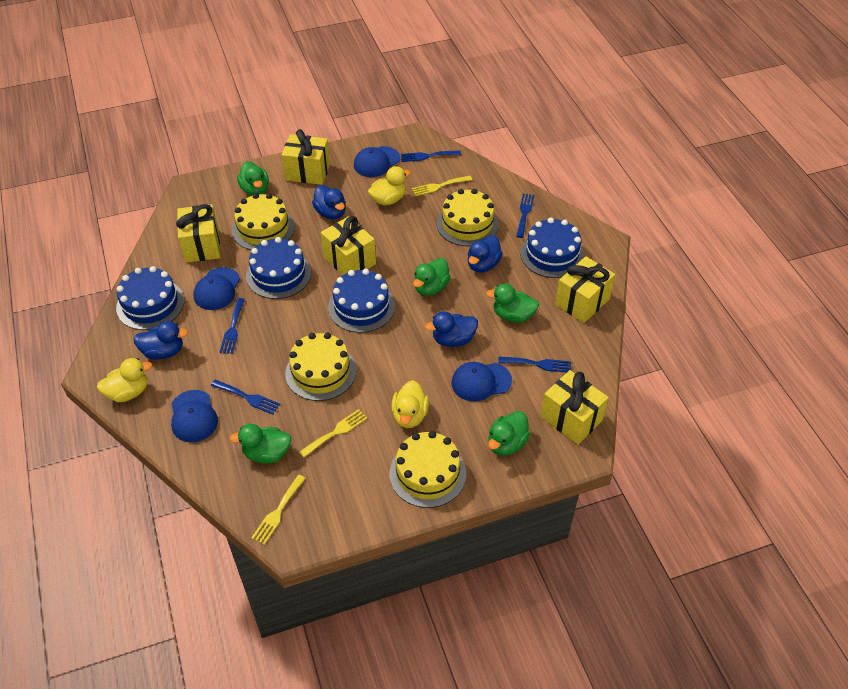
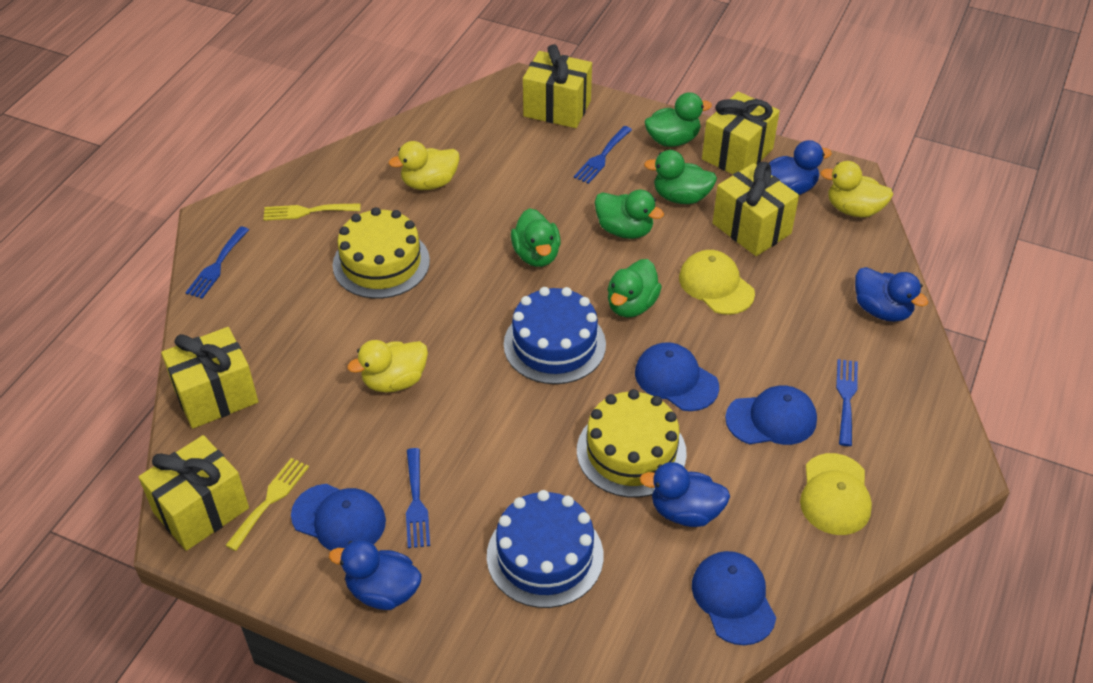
blue cake: 4 -> 2
blue fork: 5 -> 4
yellow cake: 4 -> 2
yellow cap: 0 -> 2
yellow fork: 3 -> 2

